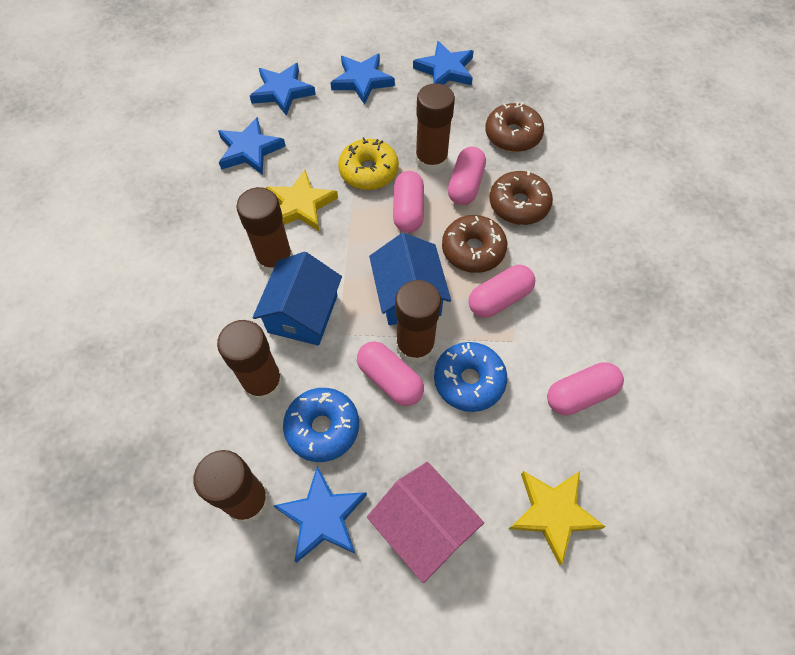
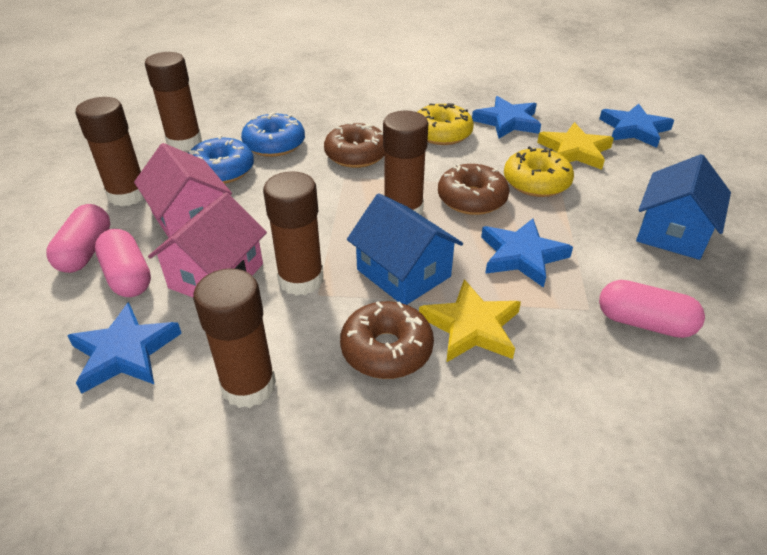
blue star: 5 -> 4
pink capsule: 5 -> 3
pink house: 1 -> 2
yellow donut: 1 -> 2

